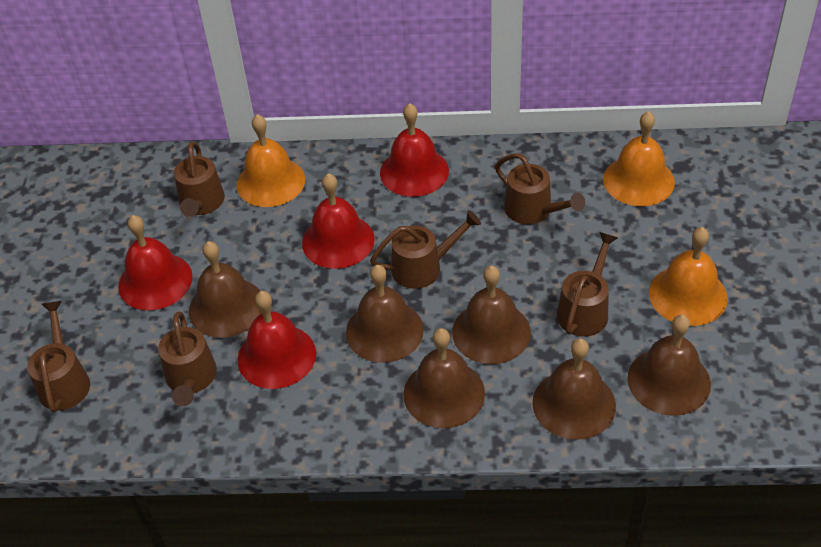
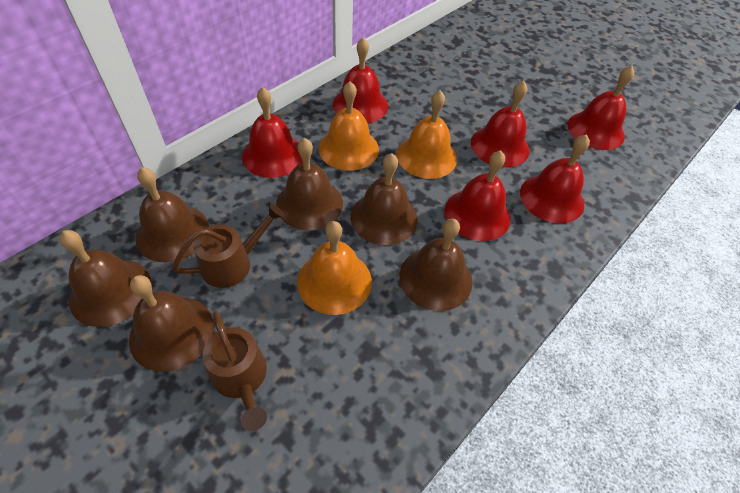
brown watering can: 6 -> 2
red bell: 4 -> 6

